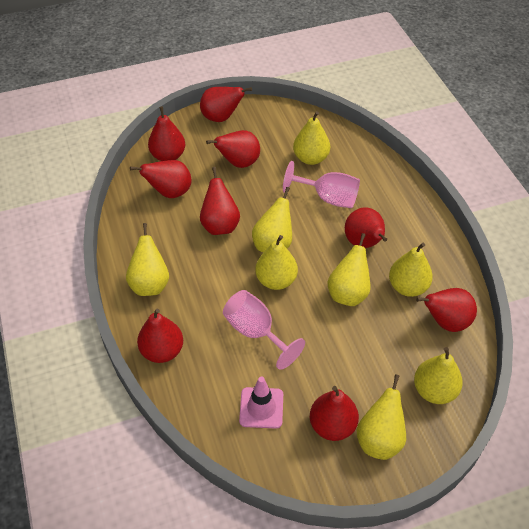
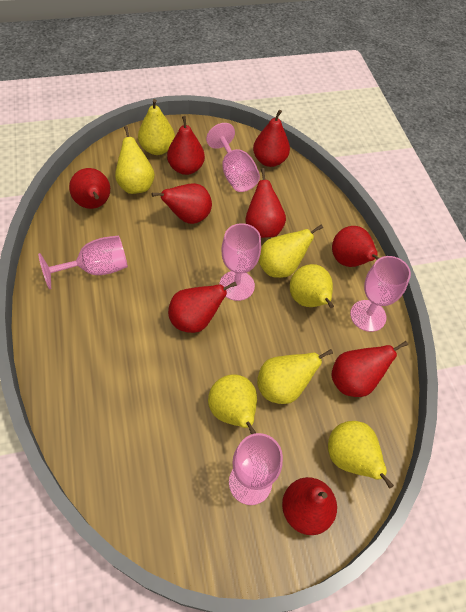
pink goblet: 2 -> 5
pink traffic cone: 1 -> 0
yellow pear: 8 -> 7

